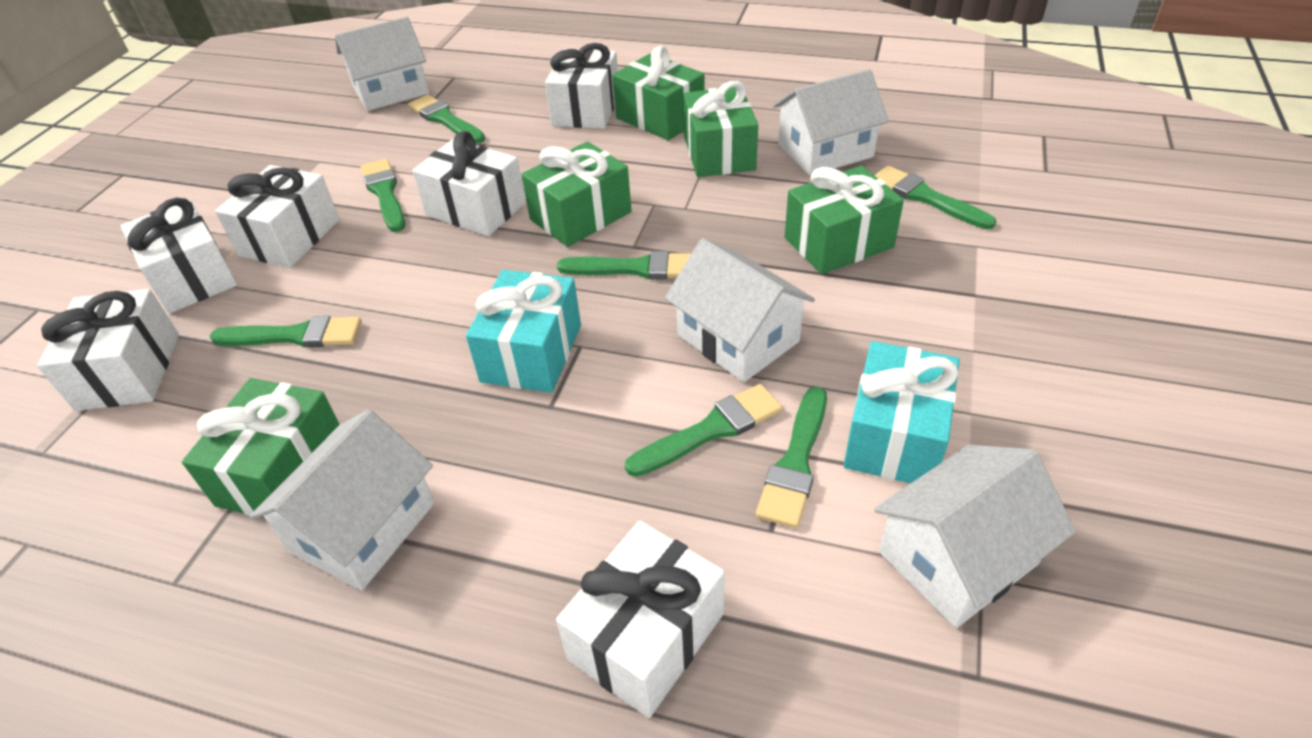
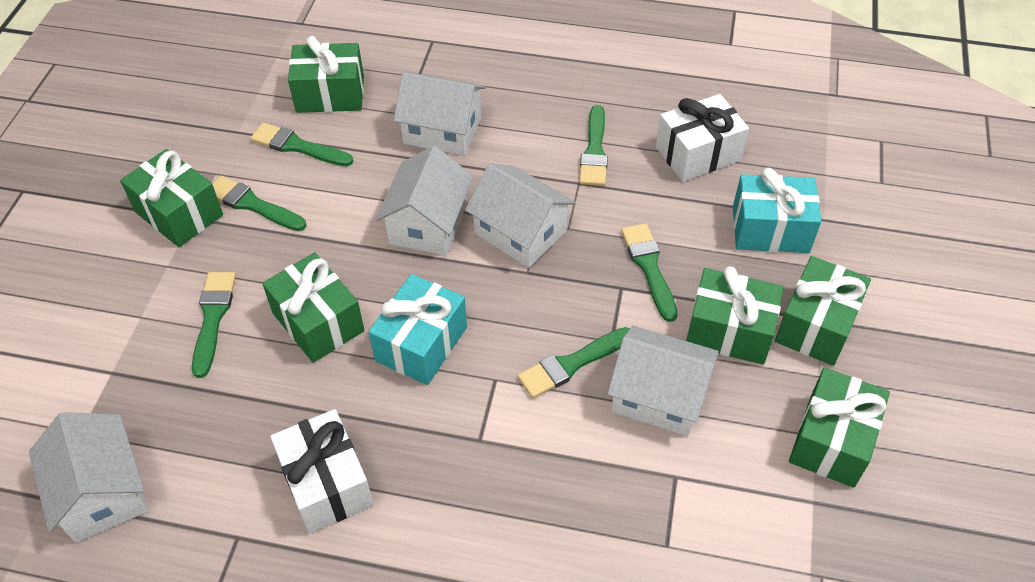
green brush: 7 -> 6
green gift: 5 -> 6
white gift: 6 -> 2

